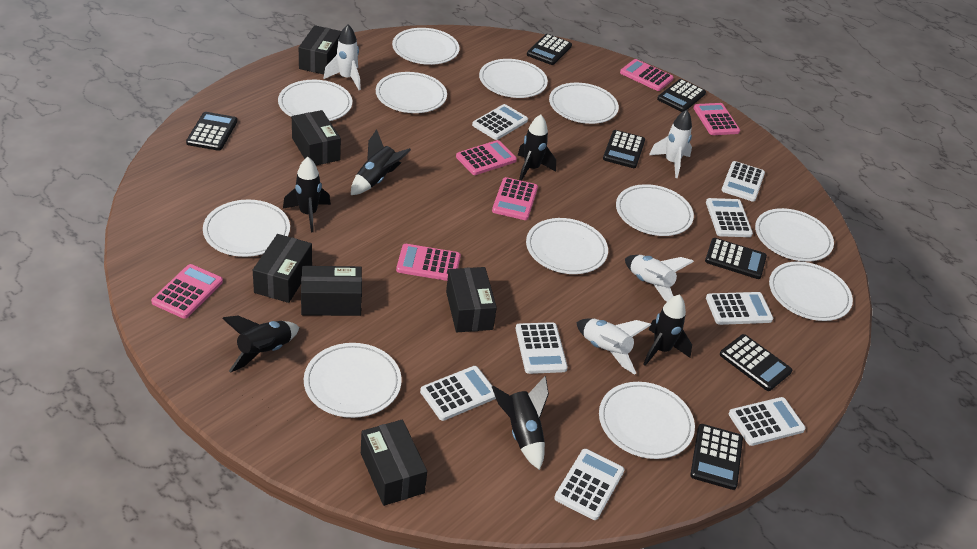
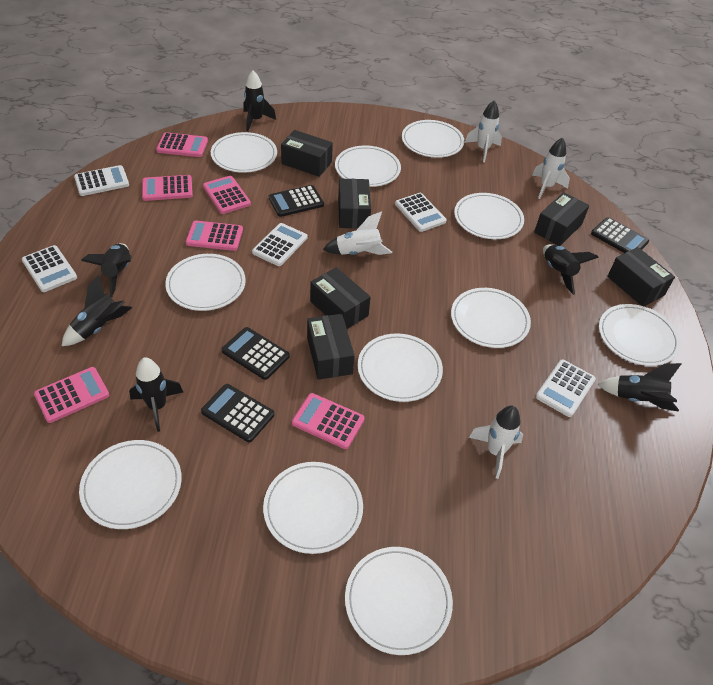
black calculator: 7 -> 4
white calculator: 8 -> 5
white plate: 12 -> 11

